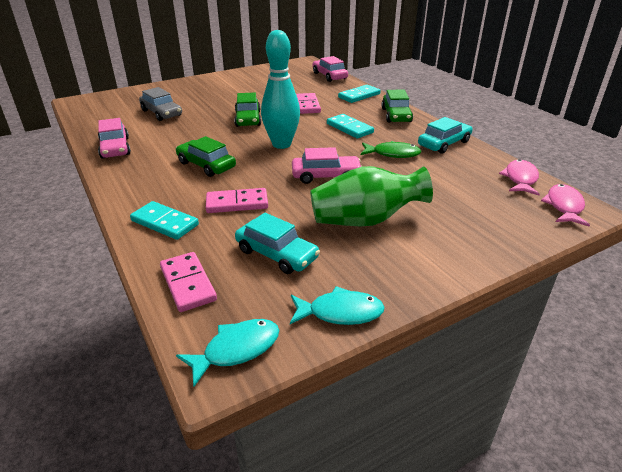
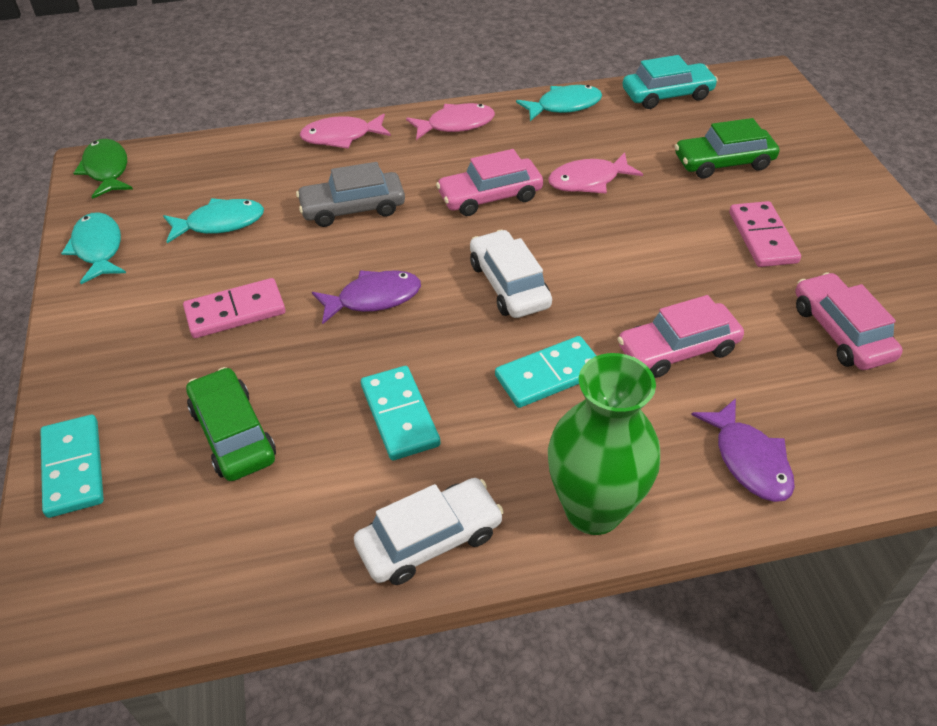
green car: 3 -> 2
pink domino: 3 -> 2
pink fish: 2 -> 3
purple fish: 0 -> 2
turquoise bowling pin: 1 -> 0
turquoise car: 2 -> 1
turquoise fish: 2 -> 3
white car: 0 -> 2

